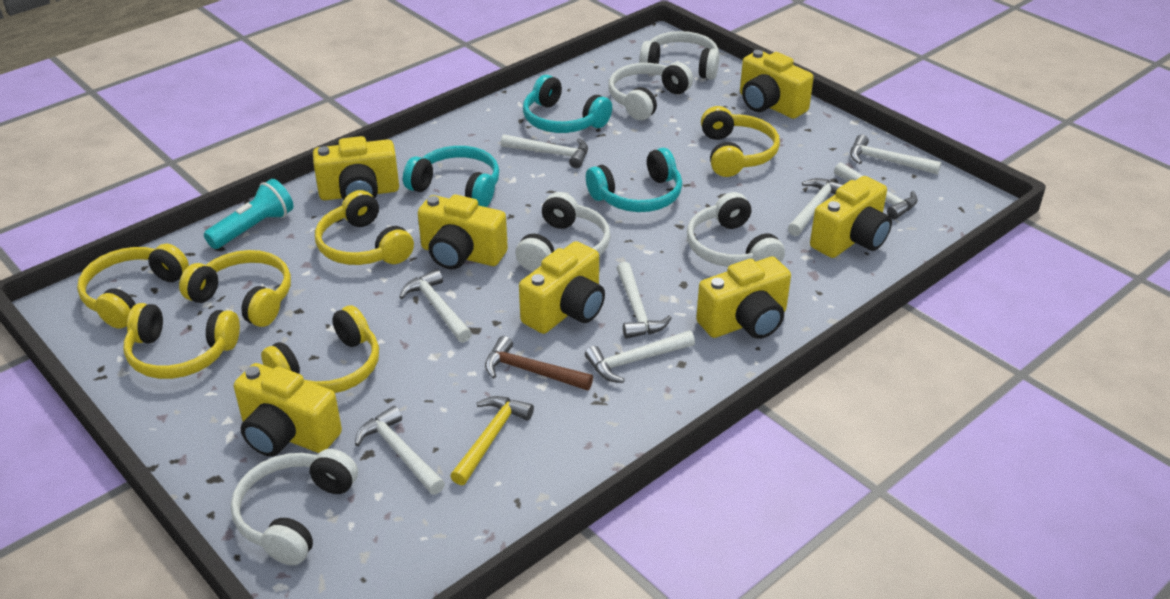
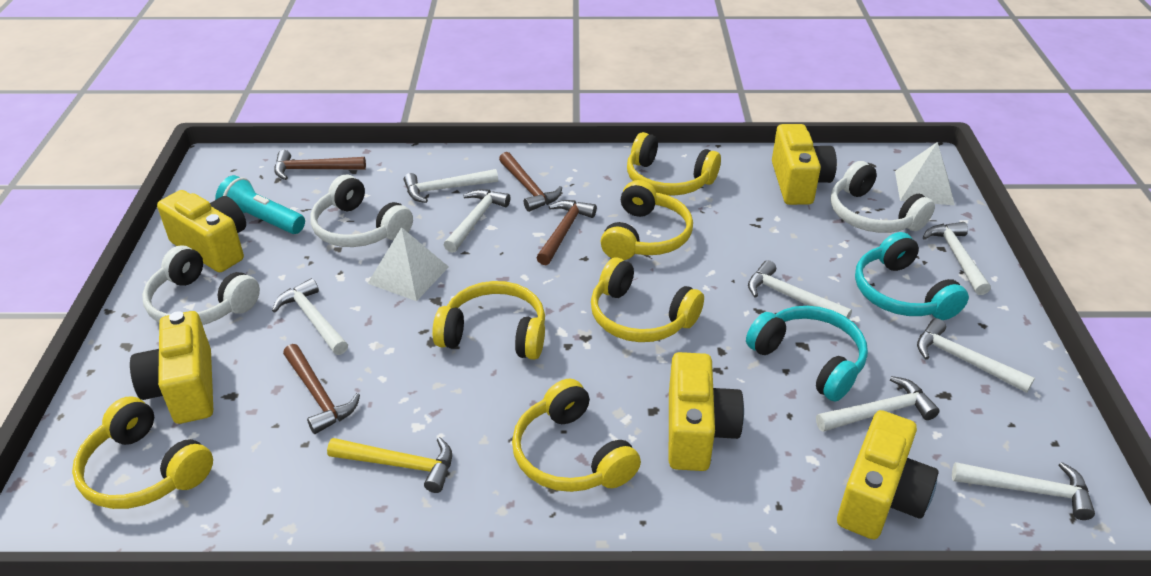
brown hammer: 1 -> 4
turquoise headphones: 3 -> 2
white headphones: 5 -> 3
white pyramid: 0 -> 2
yellow camera: 7 -> 5

